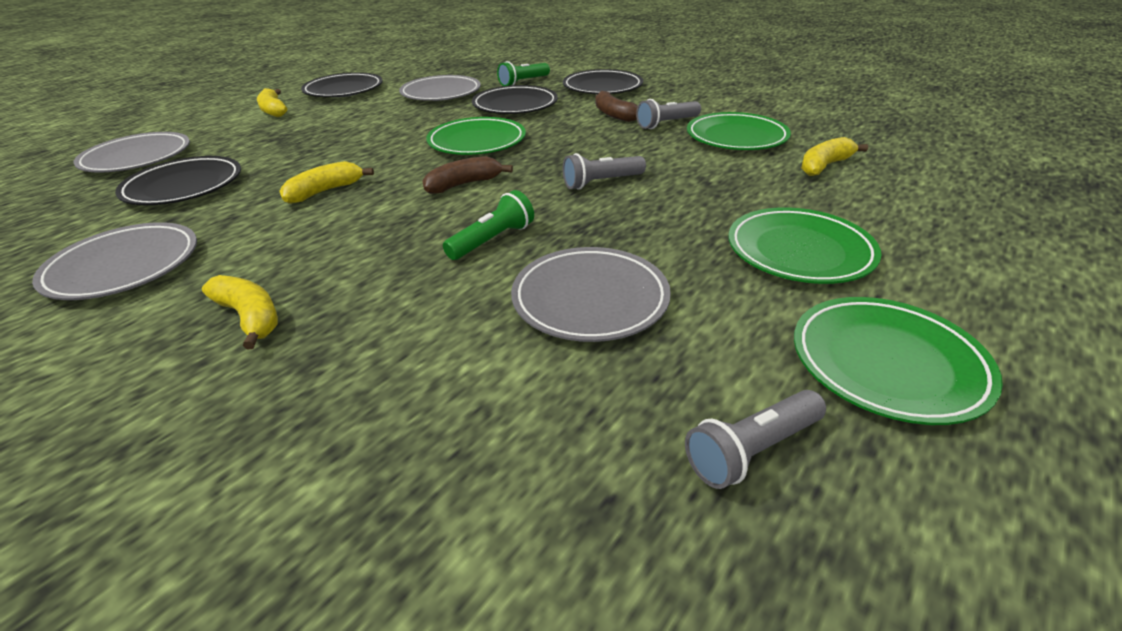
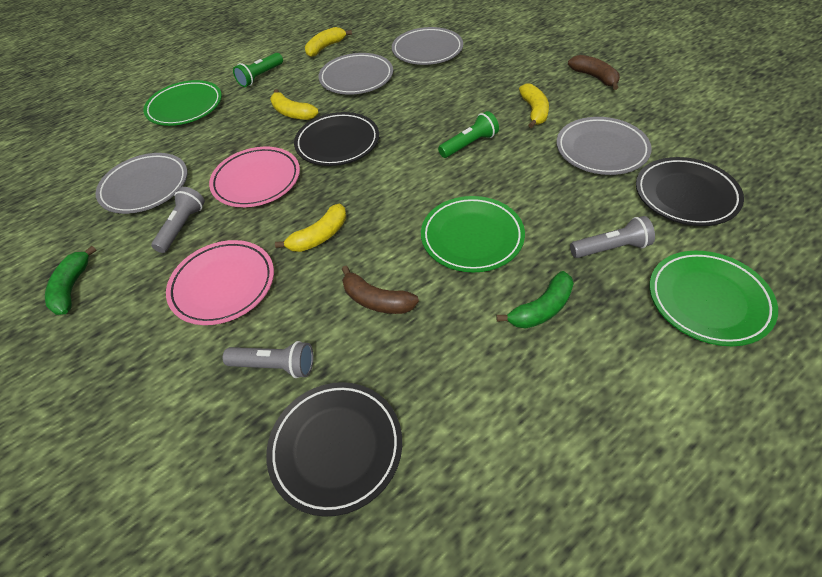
black plate: 4 -> 3
green banana: 0 -> 2
green plate: 4 -> 3
pink plate: 0 -> 2

